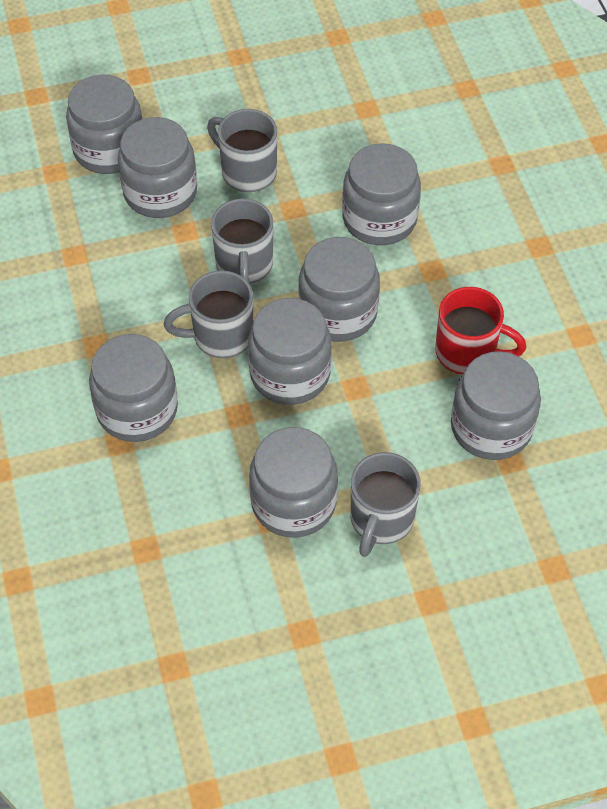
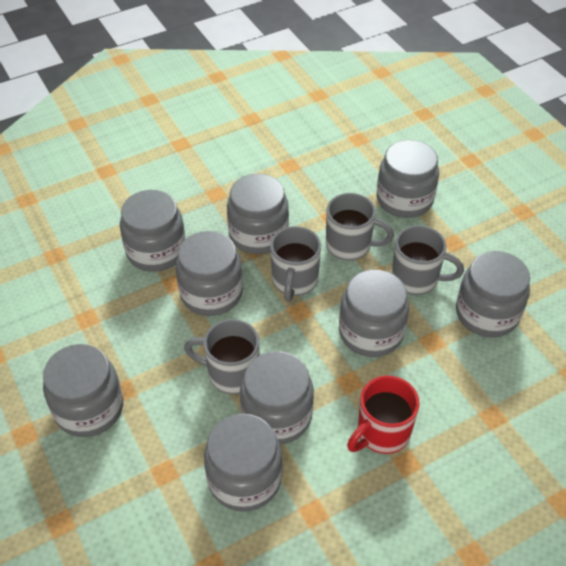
grey jar: 8 -> 9

